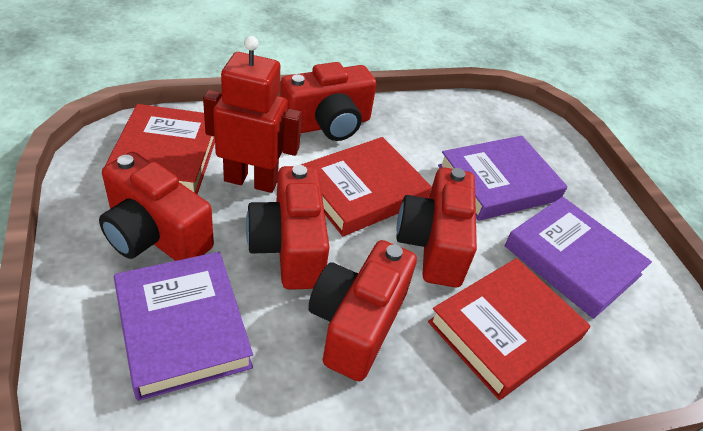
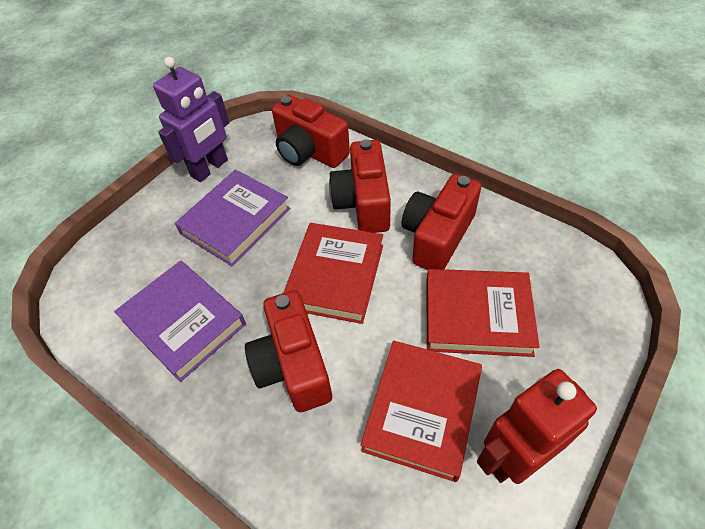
purple book: 3 -> 2
purple robot: 0 -> 1
red camera: 5 -> 4

